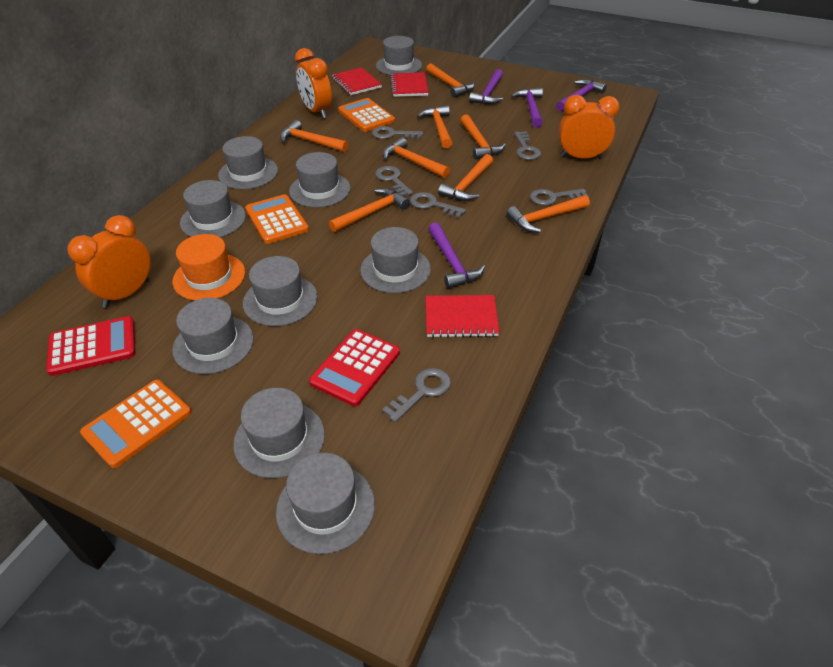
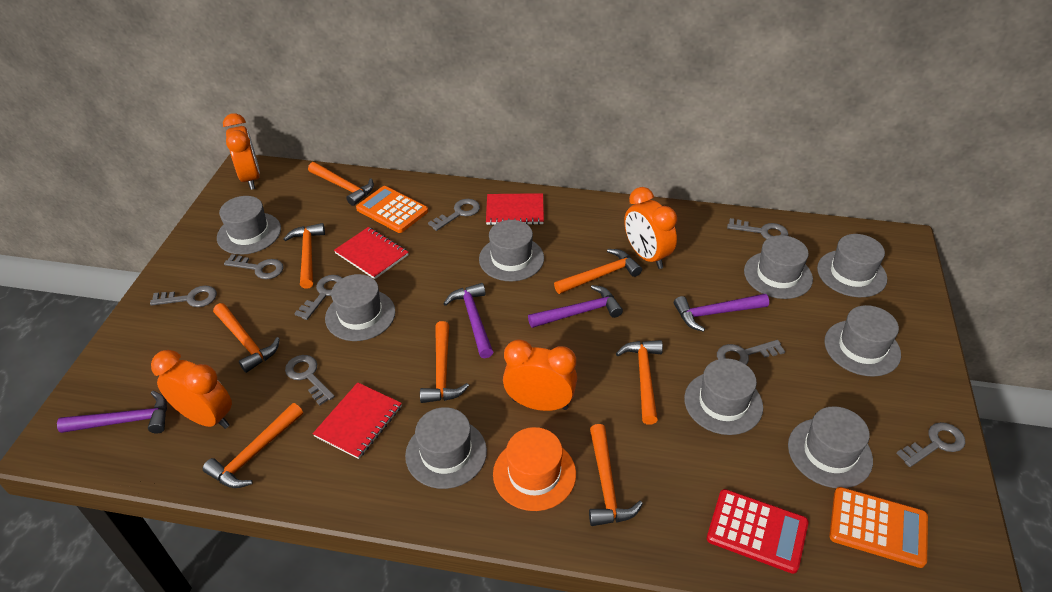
grey key: 6 -> 8
orange calculator: 3 -> 2
orange clock: 3 -> 4
red calculator: 2 -> 1

